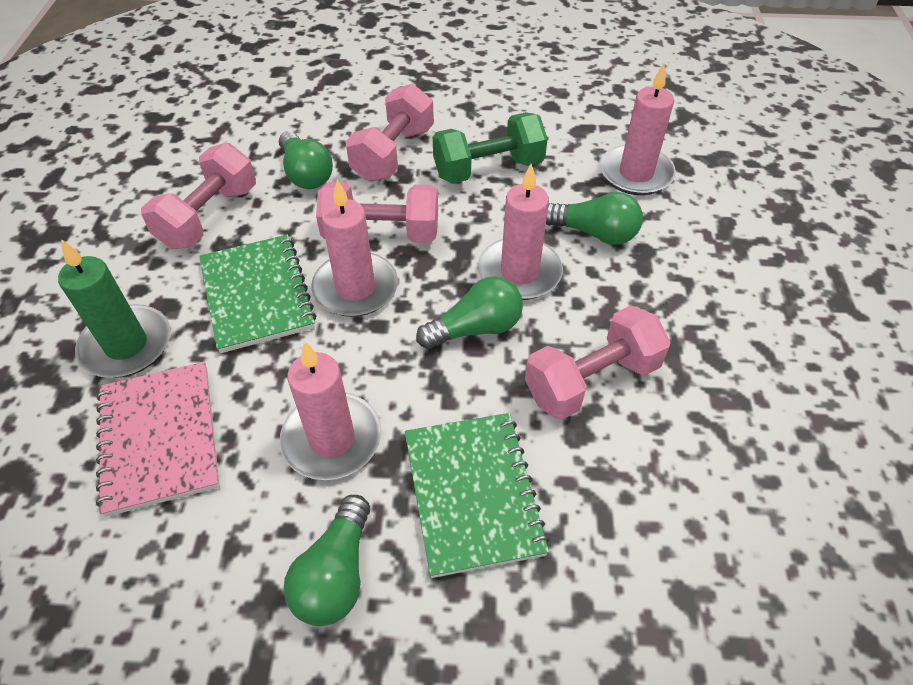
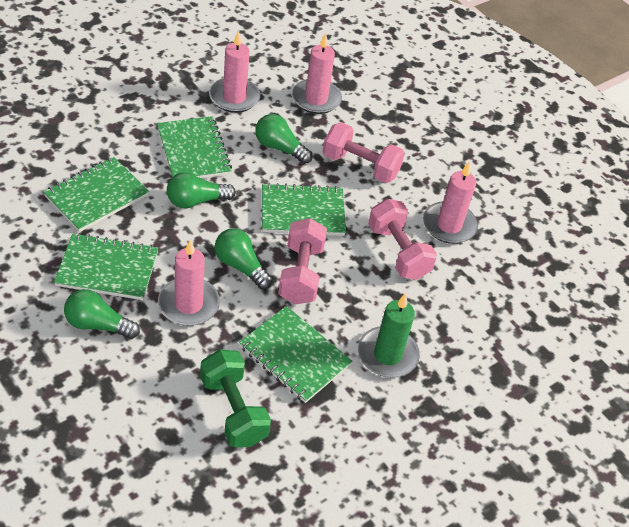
green notebook: 2 -> 5
pink dumbbell: 4 -> 3
pink notebook: 1 -> 0

